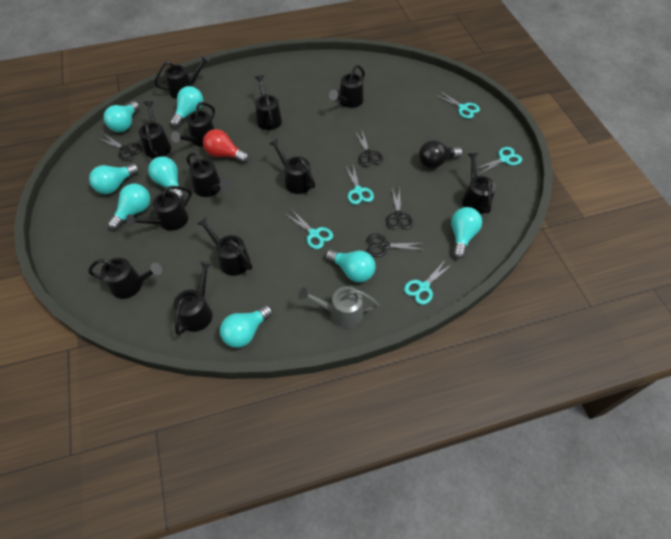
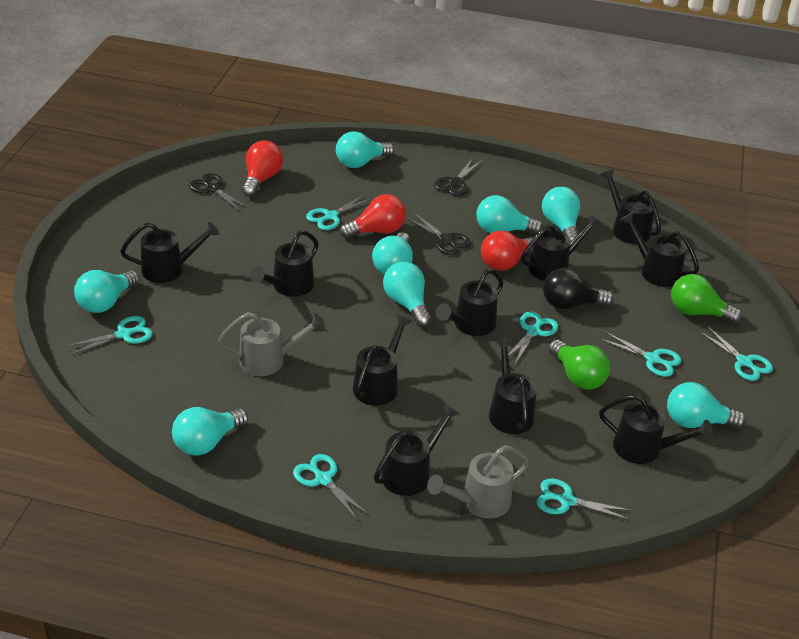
black scissors: 4 -> 3
black watering can: 12 -> 10
green light bulb: 0 -> 2
grey watering can: 1 -> 2
red light bulb: 1 -> 3
turquoise scissors: 5 -> 7

